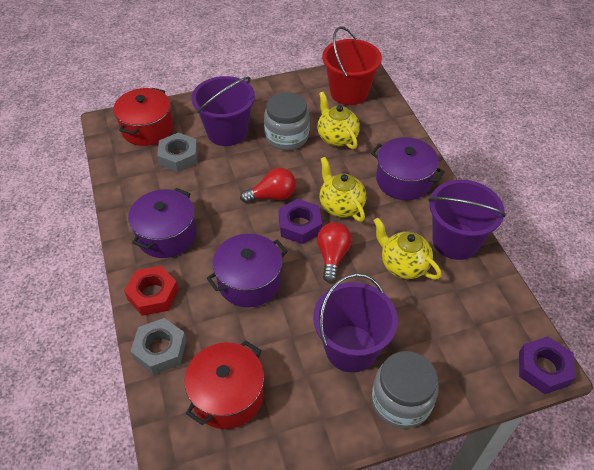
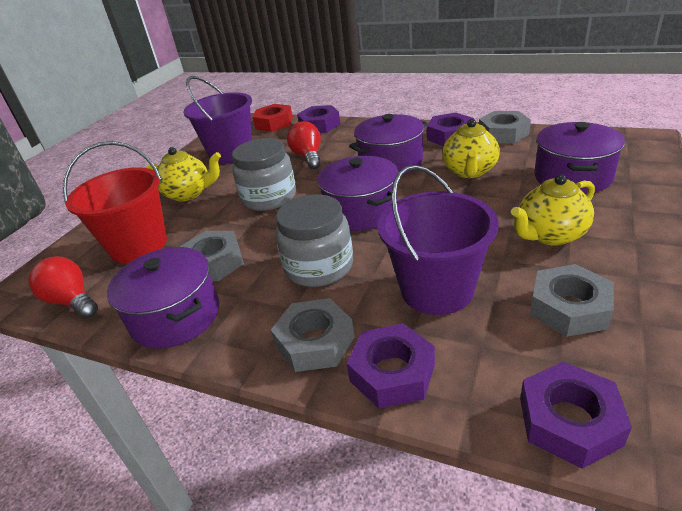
grey nut: 2 -> 4
purple bucket: 3 -> 2
purple nut: 2 -> 4
purple pot: 3 -> 4
red pot: 2 -> 0

